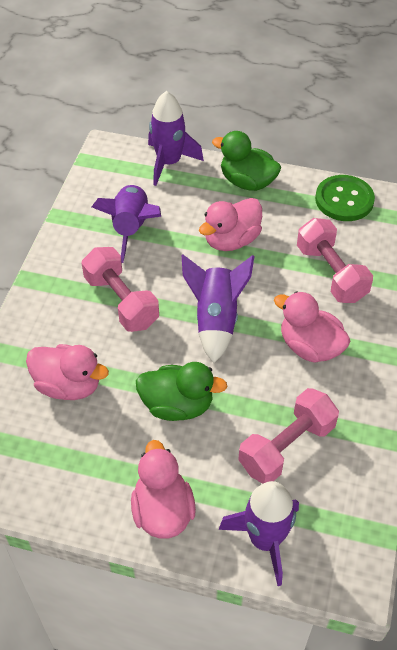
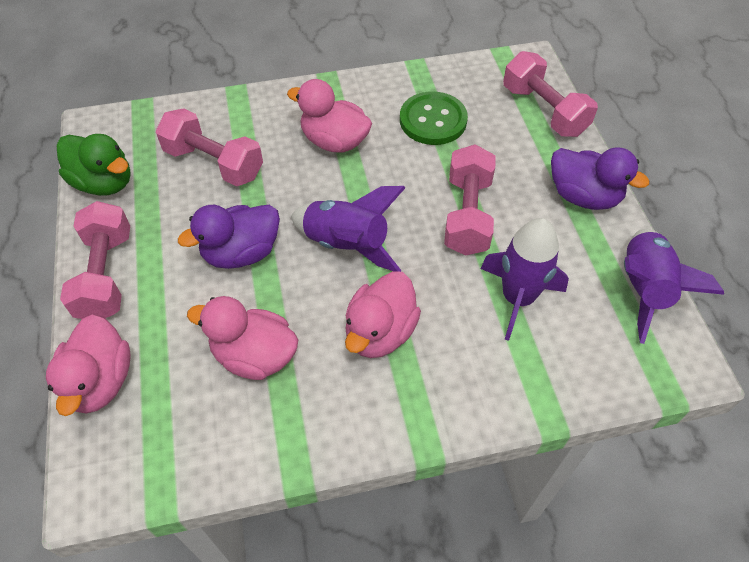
green duck: 2 -> 1
pink dumbbell: 3 -> 4
purple duck: 0 -> 2
purple rocket: 4 -> 3

